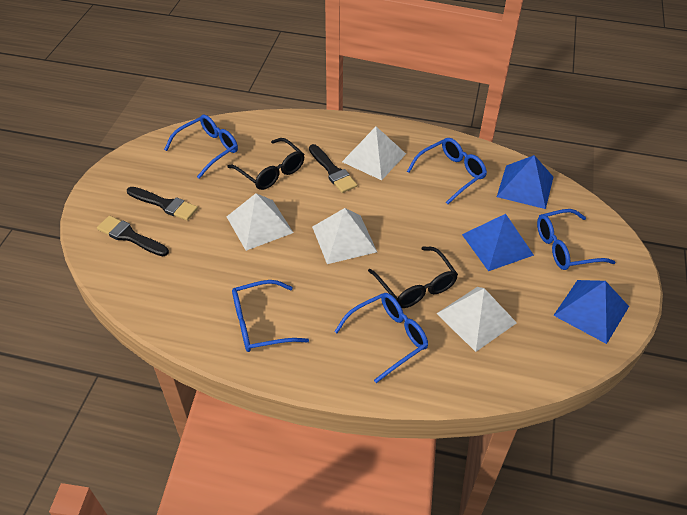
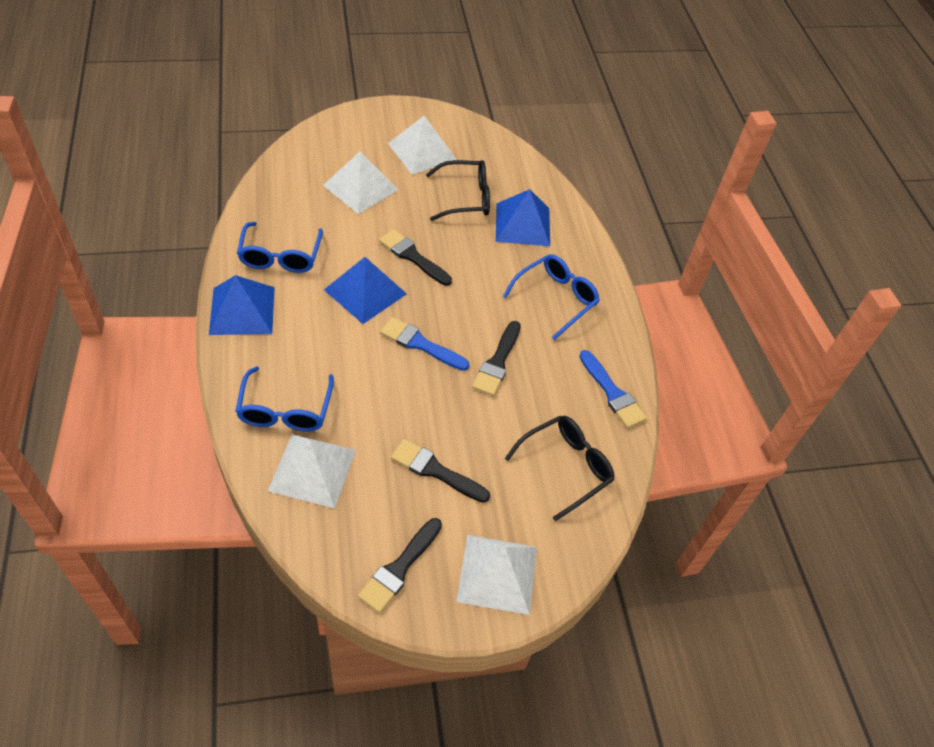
black brush: 3 -> 4
blue brush: 0 -> 2
blue glasses: 5 -> 3

